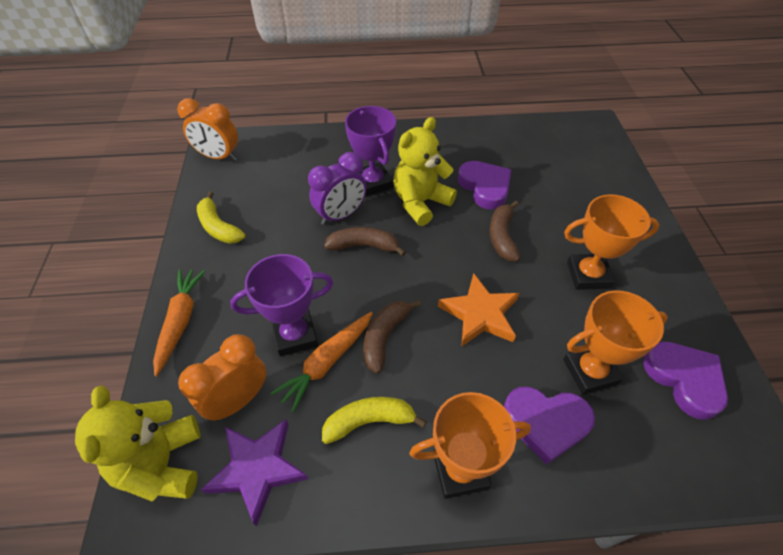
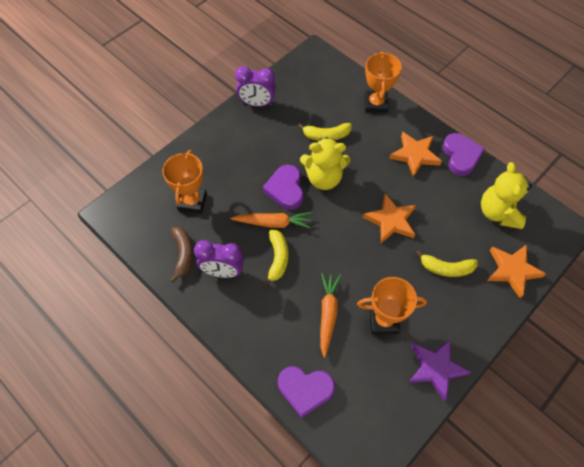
brown banana: 3 -> 1
orange clock: 2 -> 0
orange star: 1 -> 3
purple clock: 1 -> 2
purple trophy: 2 -> 0
yellow banana: 2 -> 3

